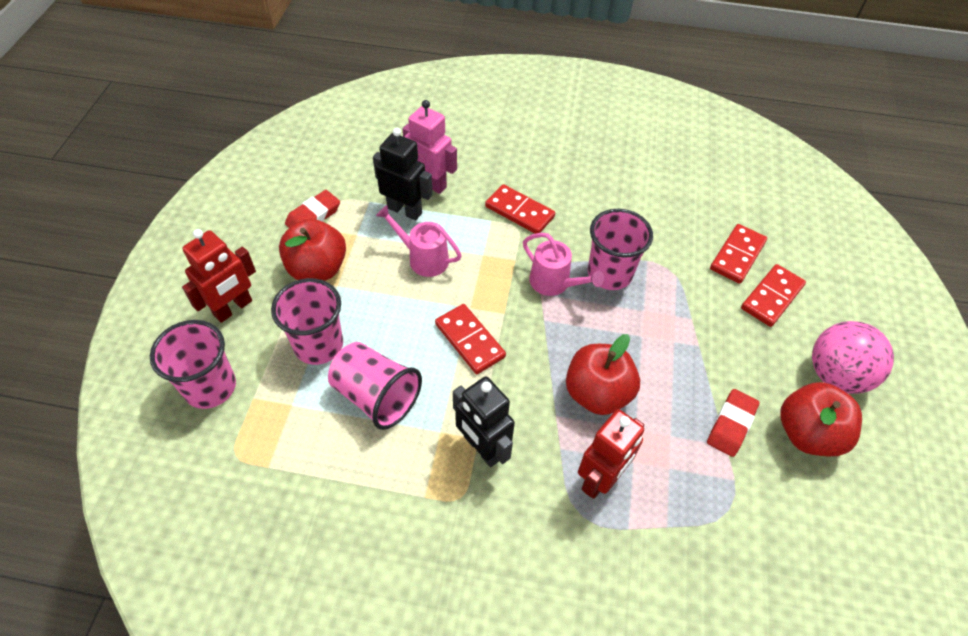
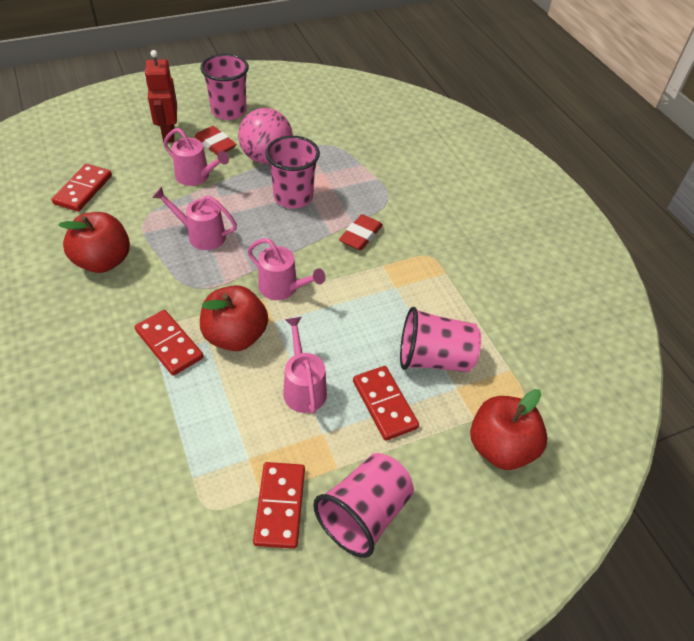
black robot: 2 -> 0
pink robot: 1 -> 0
pink watering can: 2 -> 4
red robot: 2 -> 1

